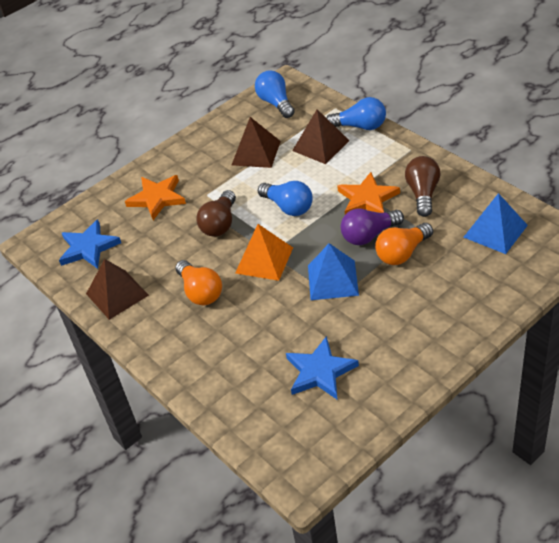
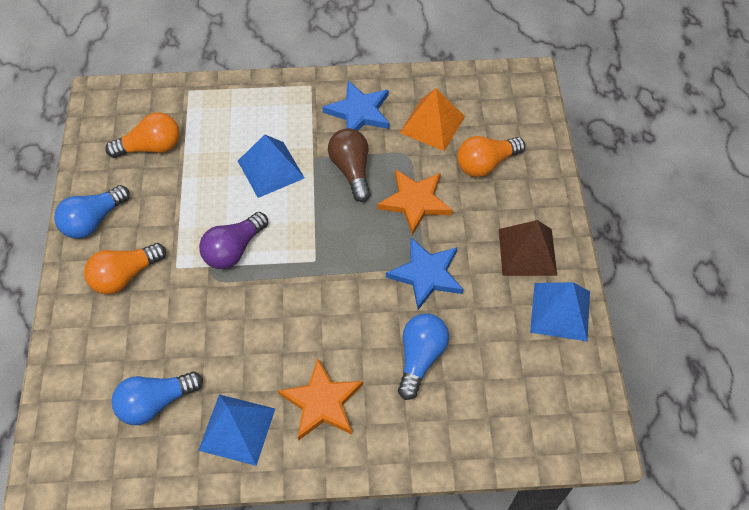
blue pyramid: 2 -> 3
brown light bulb: 2 -> 1
brown pyramid: 3 -> 1
orange light bulb: 2 -> 3

